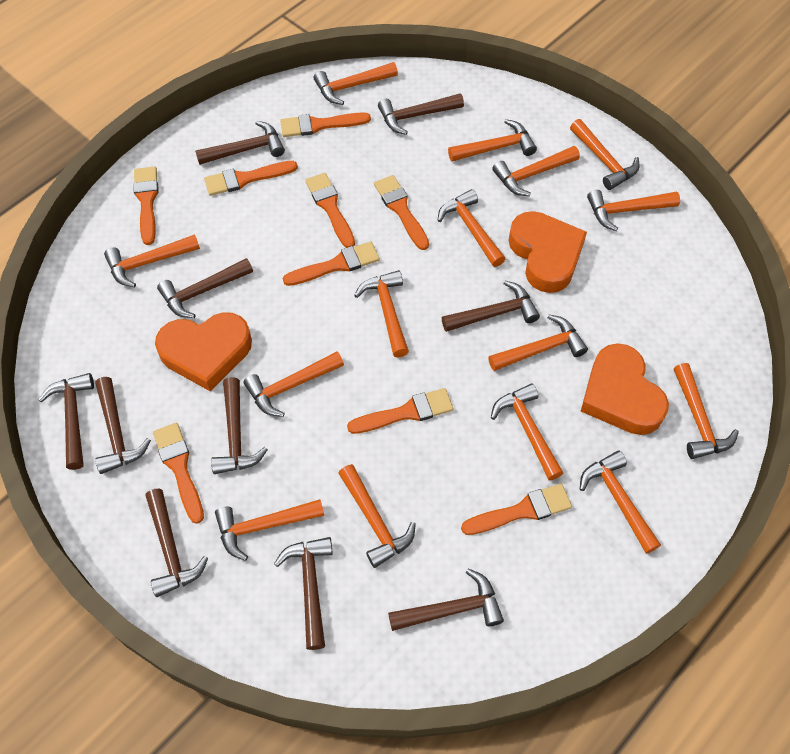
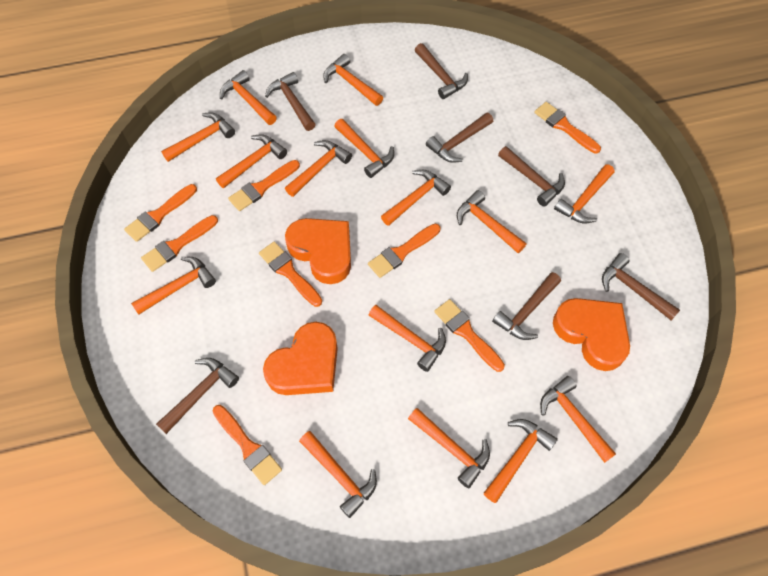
brown hammer: 10 -> 7
orange brush: 9 -> 8

